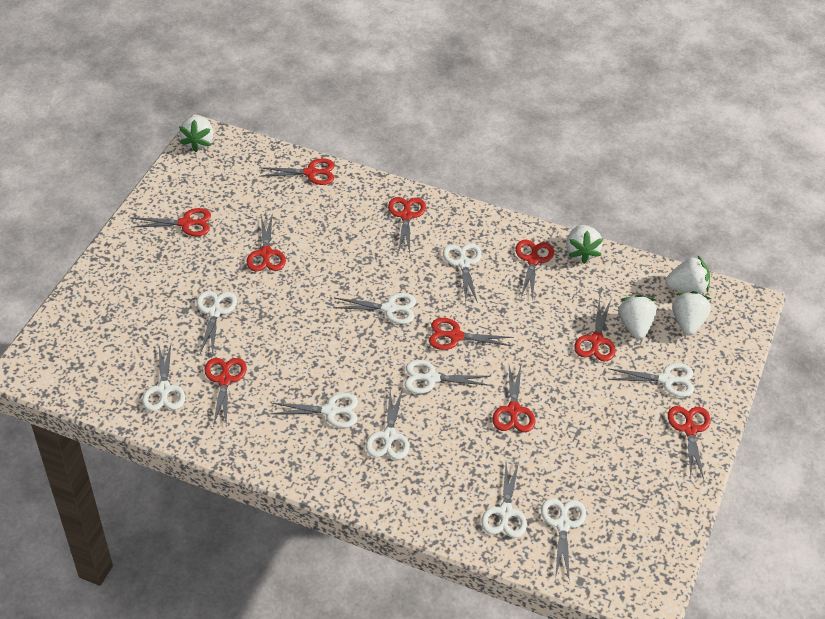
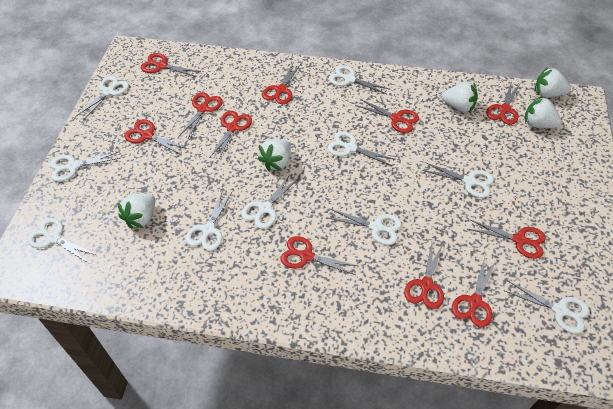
red scissors: 10 -> 11

